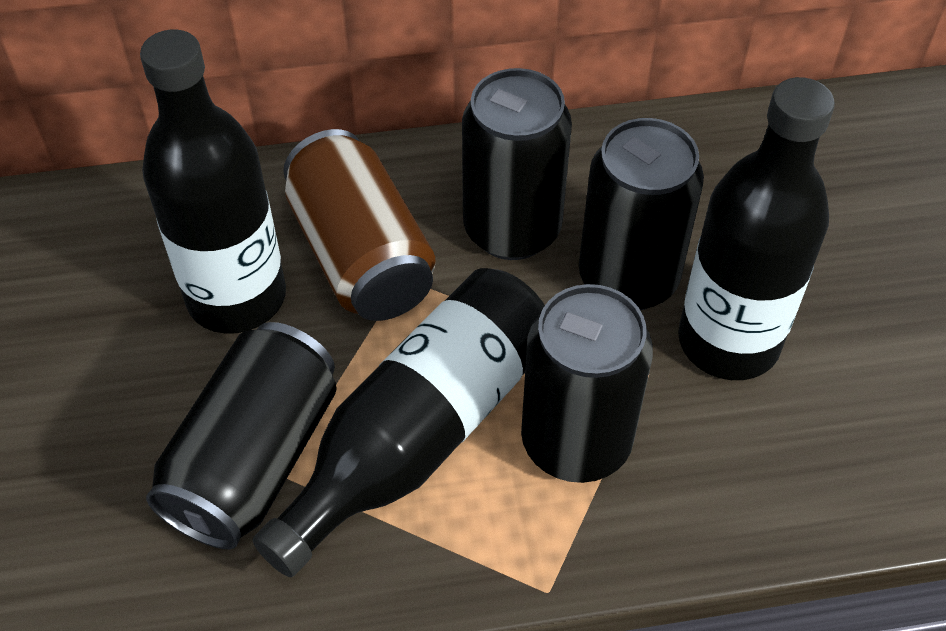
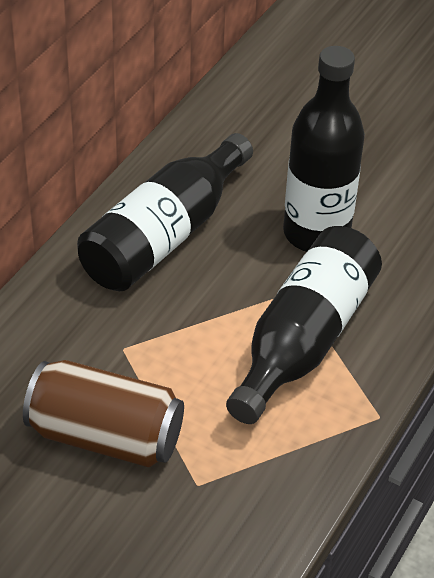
black can: 4 -> 0

